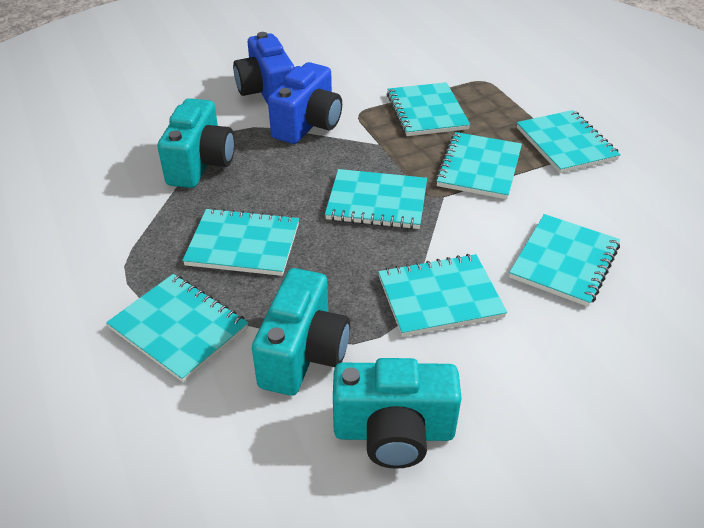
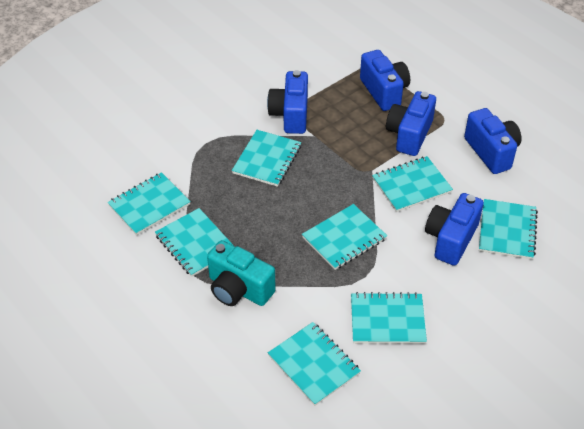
blue camera: 2 -> 5
turquoise camera: 3 -> 1

